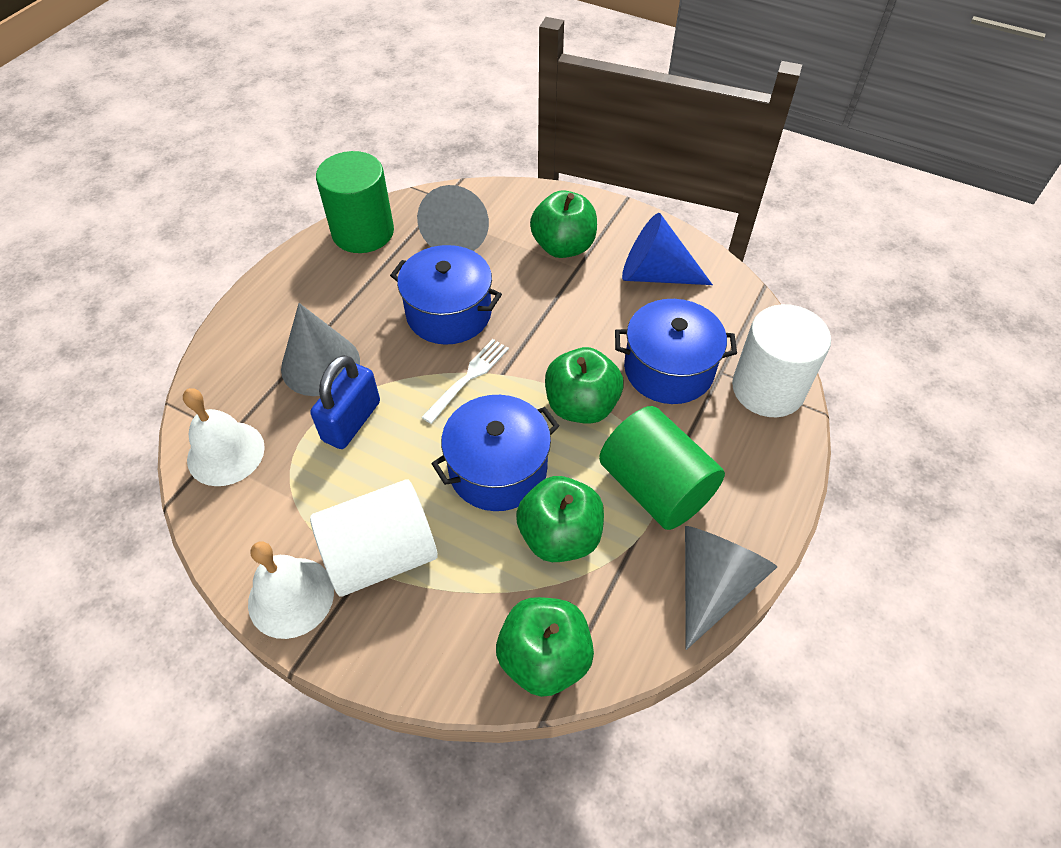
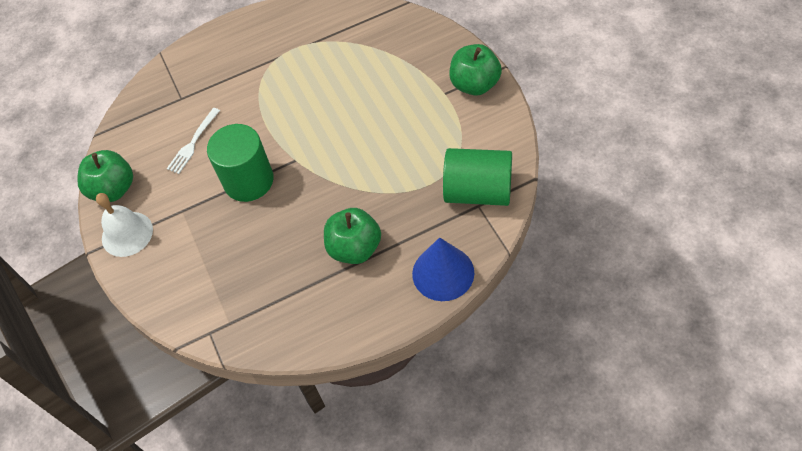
blue padlock: 1 -> 0
blue pot: 3 -> 0
green apple: 4 -> 3
grey cone: 3 -> 0
white bell: 2 -> 1
white cylinder: 2 -> 0

